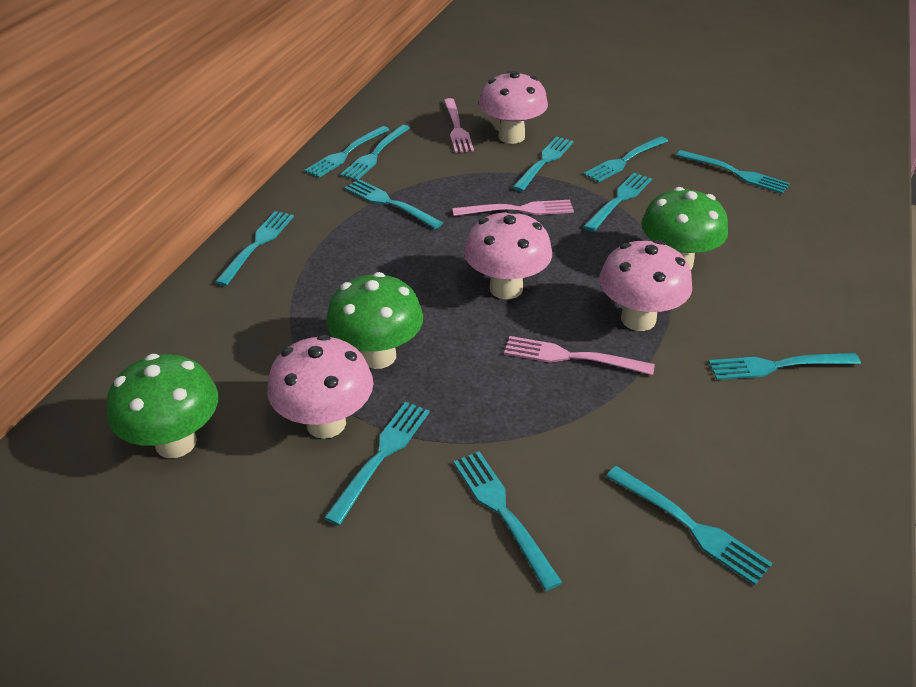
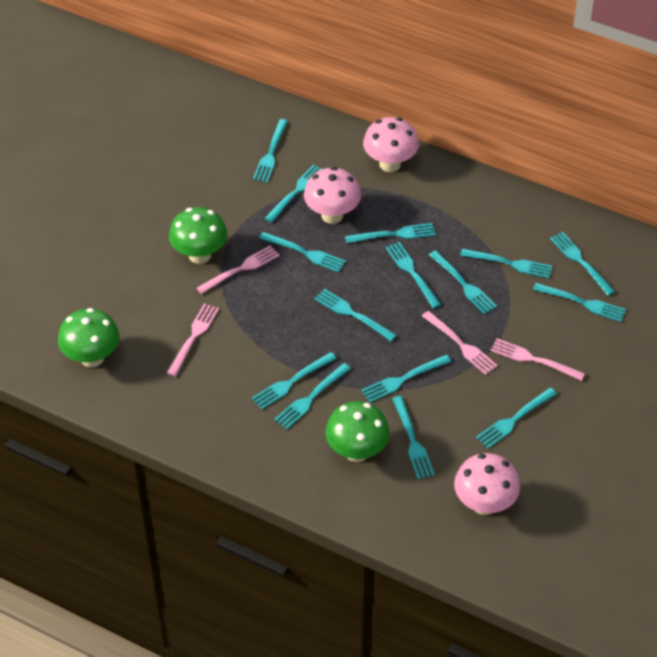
pink fork: 3 -> 4
pink mushroom: 4 -> 3
turquoise fork: 12 -> 15

